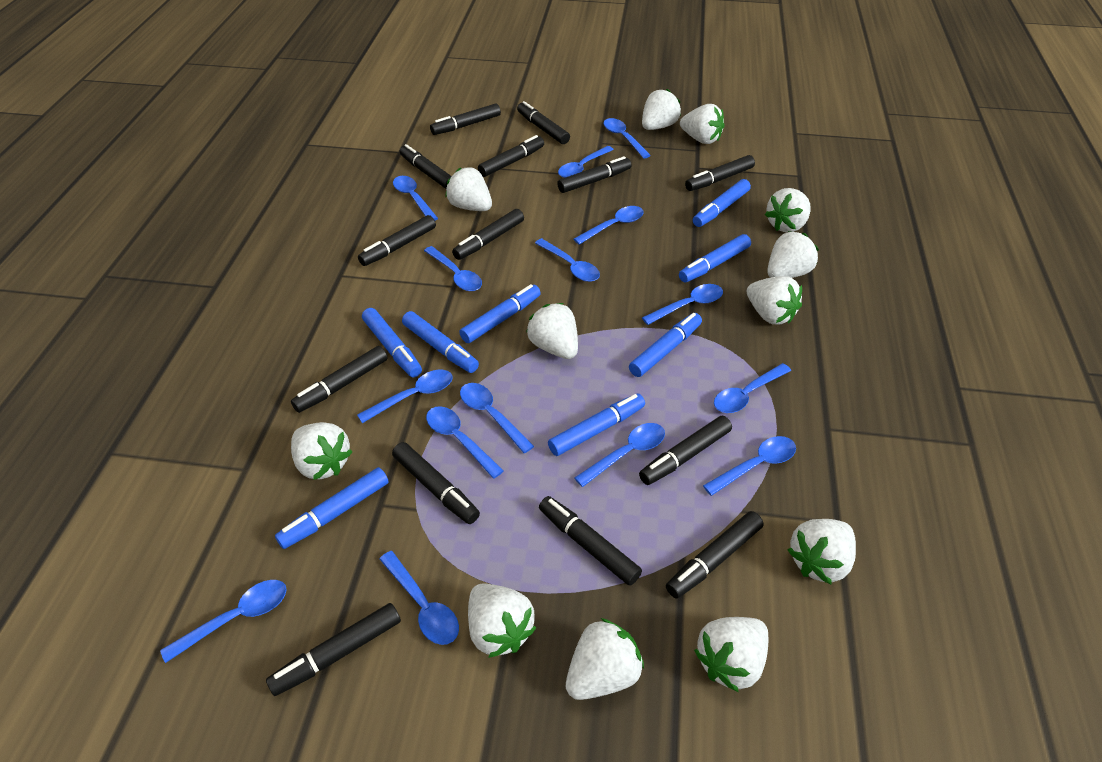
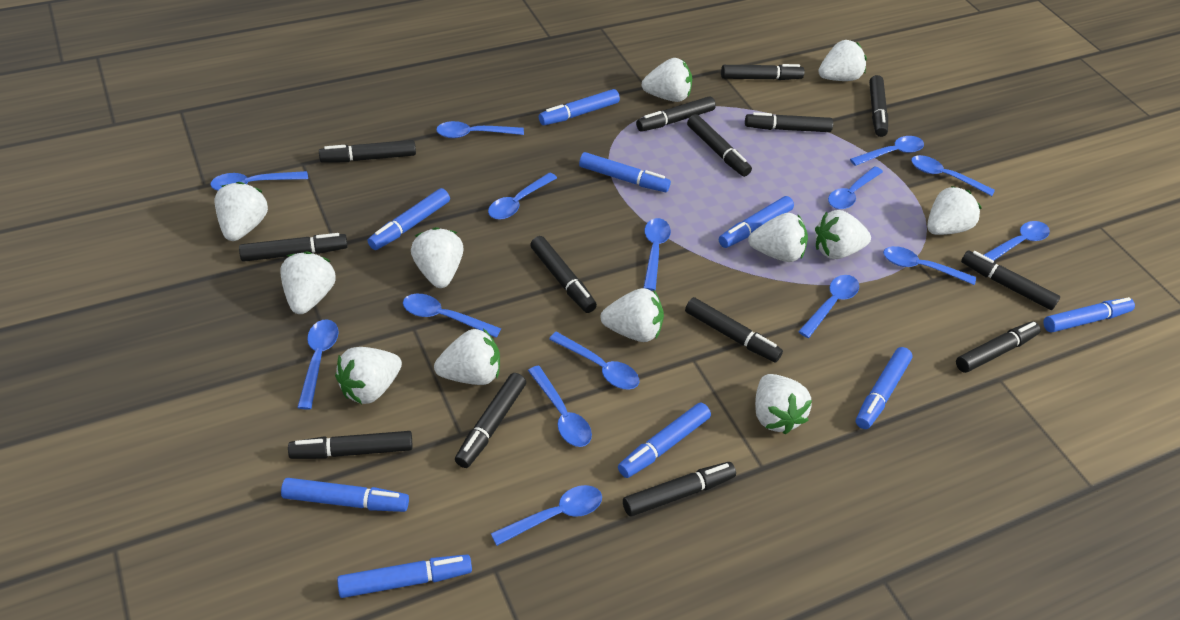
blue marker: 8 -> 9

